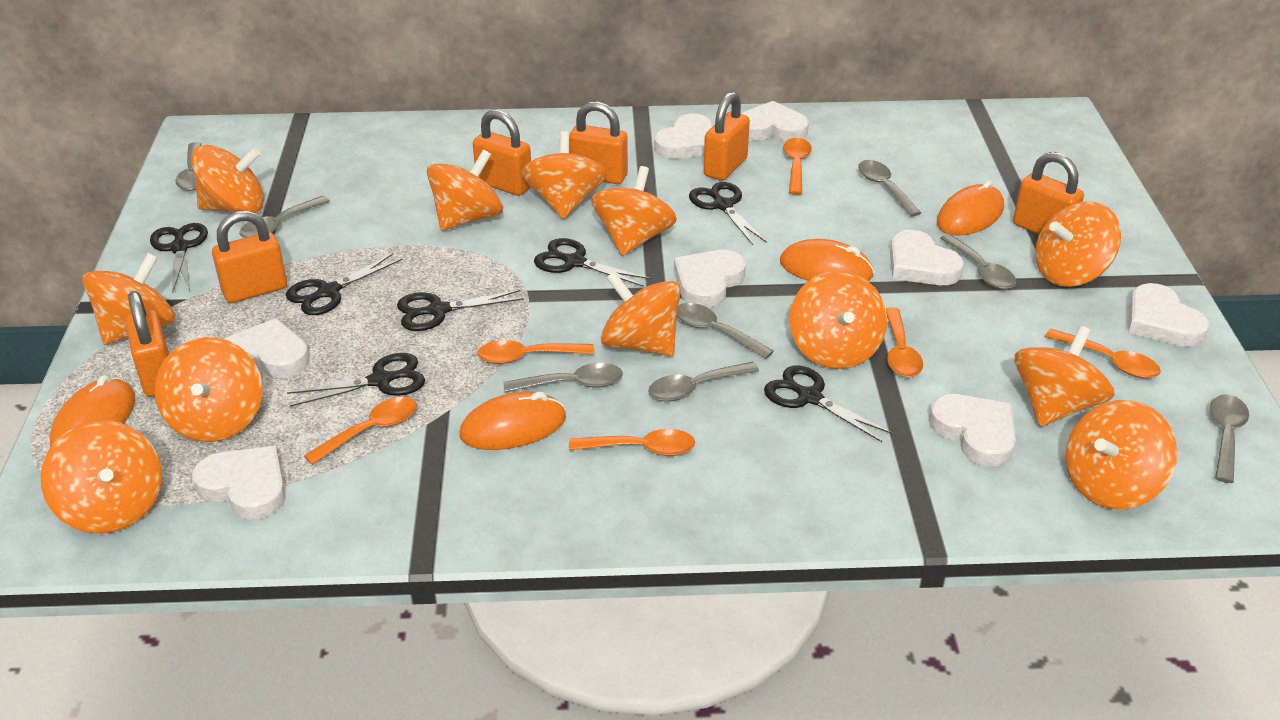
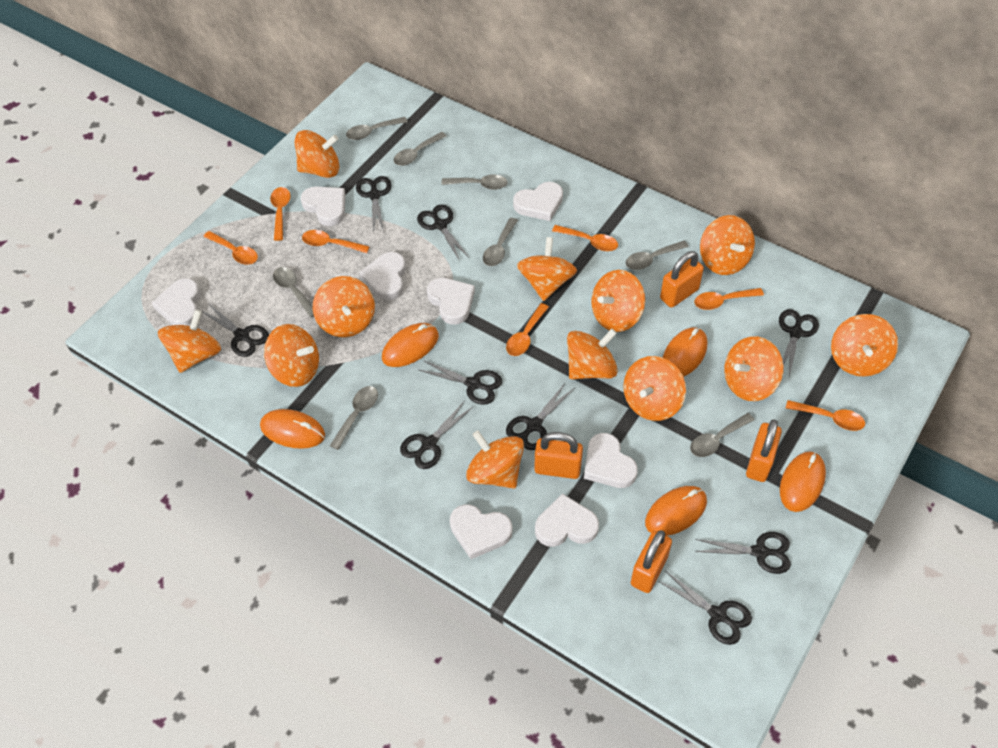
black scissors: 7 -> 9
orange mouse: 4 -> 5
orange padlock: 6 -> 4
orange spoon: 6 -> 7

